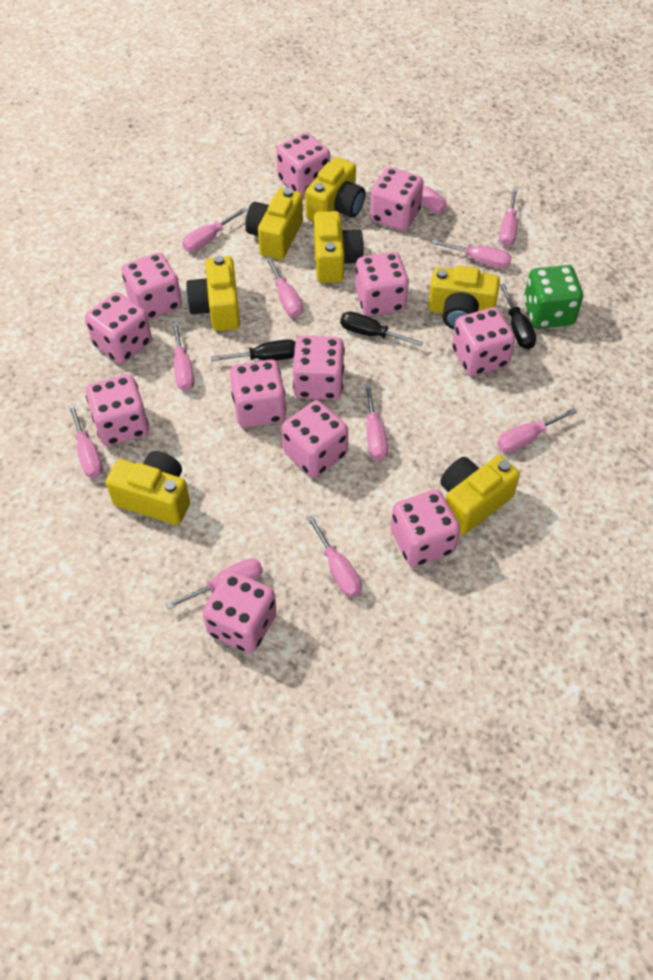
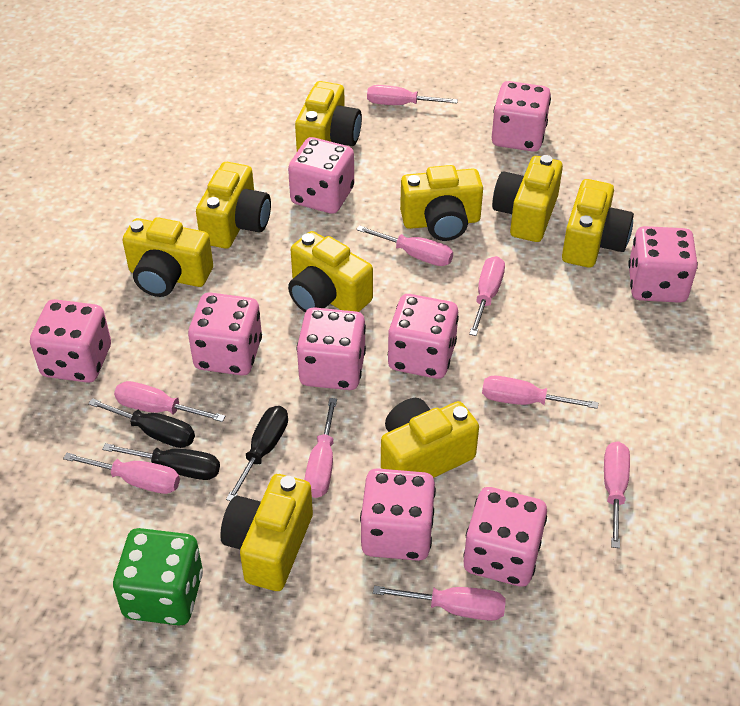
pink dice: 12 -> 9
pink screwdriver: 11 -> 9
yellow camera: 7 -> 9

